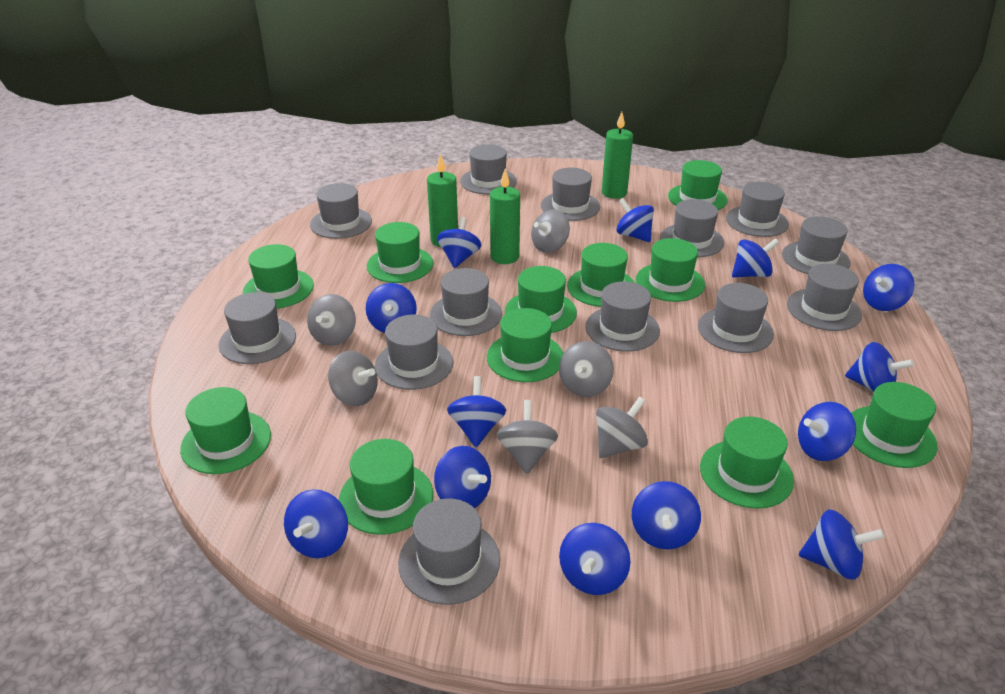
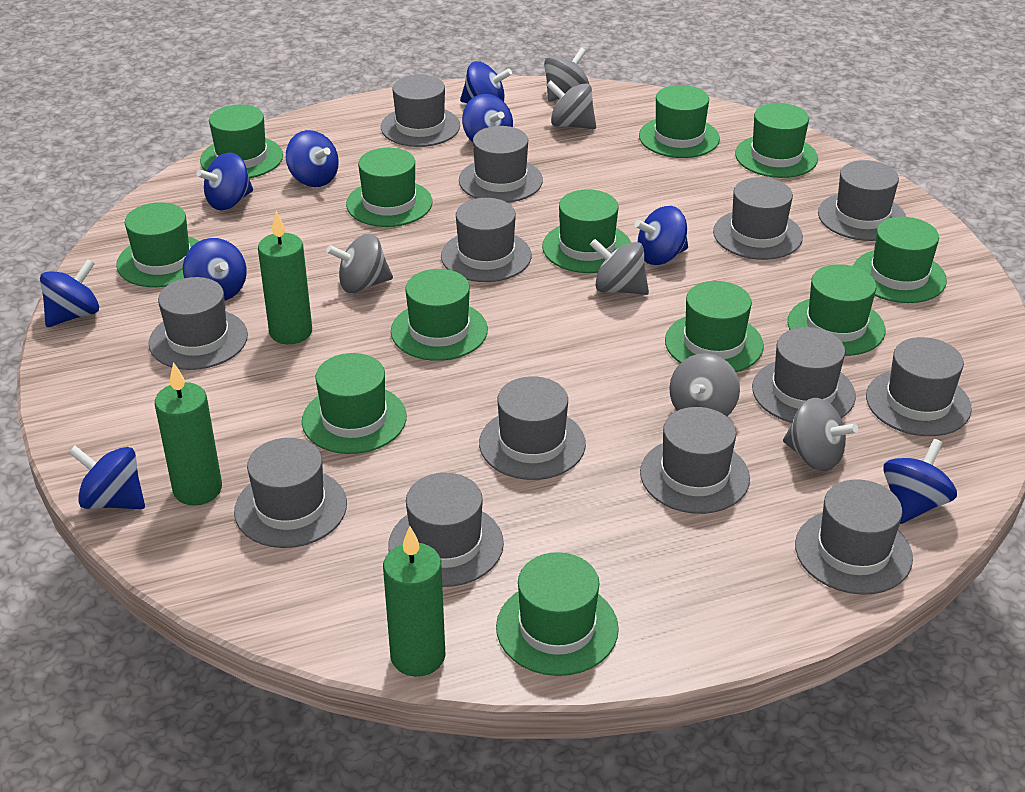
blue spinning top: 13 -> 9
green hat: 11 -> 12

